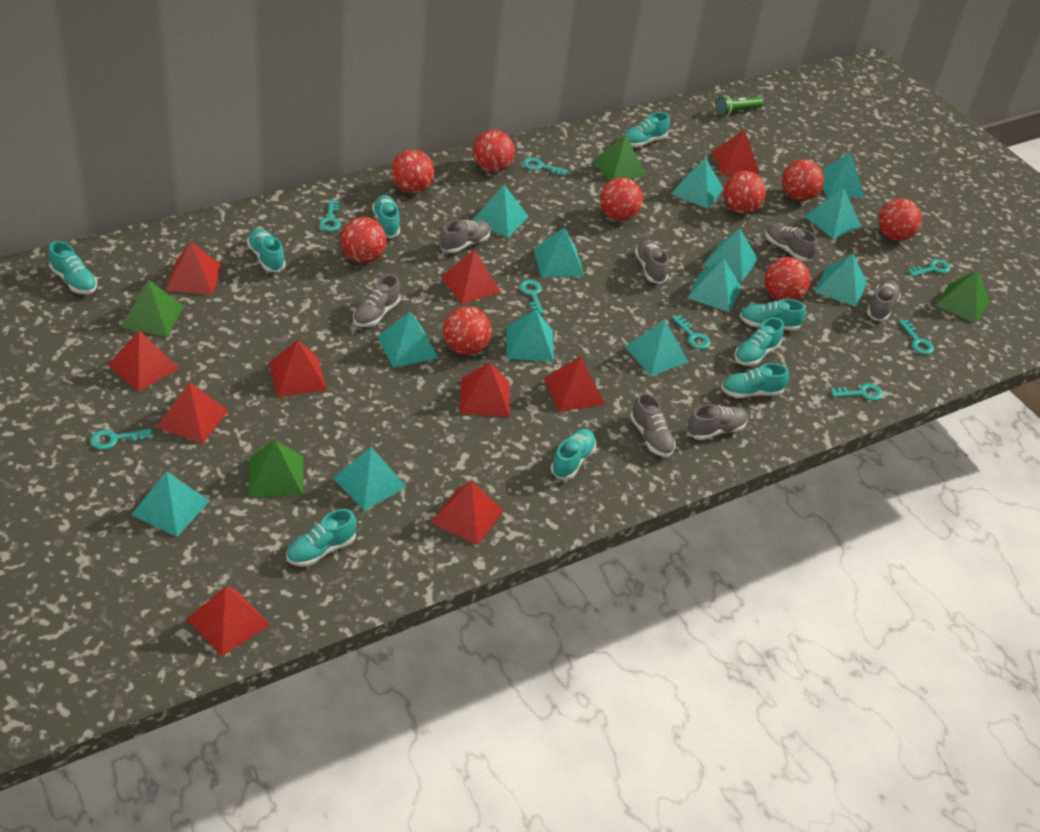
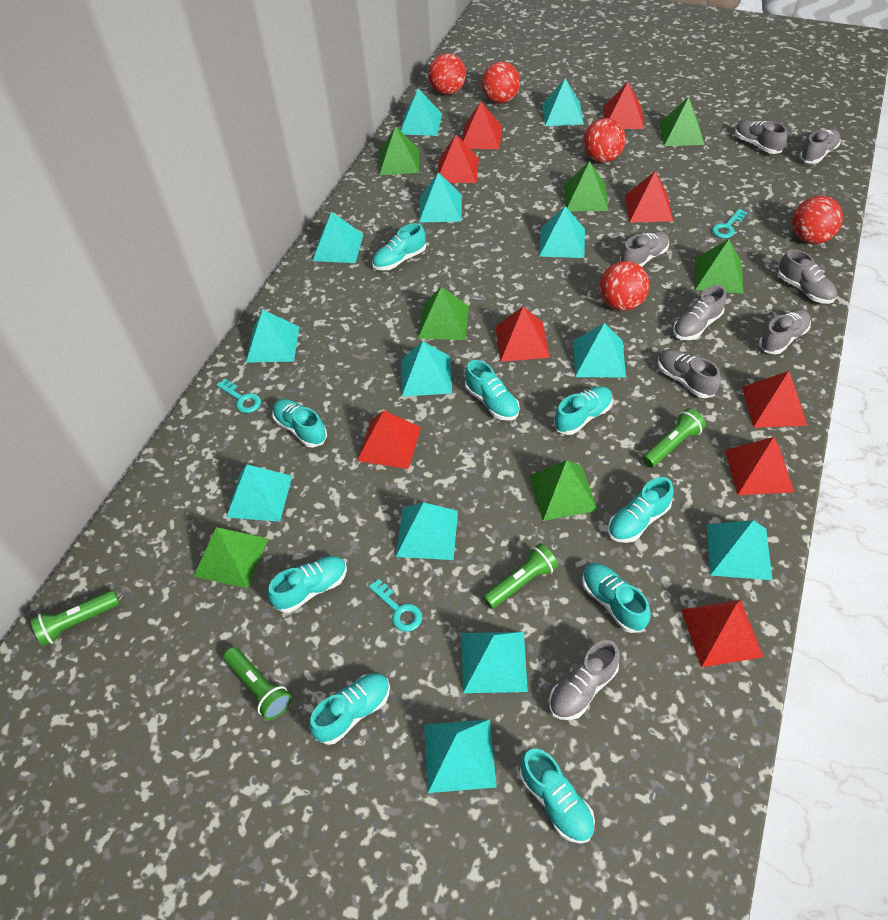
green flashlight: 1 -> 4
green pyramid: 4 -> 7
grey shoe: 7 -> 8
red ball: 9 -> 5
red pyramid: 10 -> 9
turquoise key: 8 -> 3

